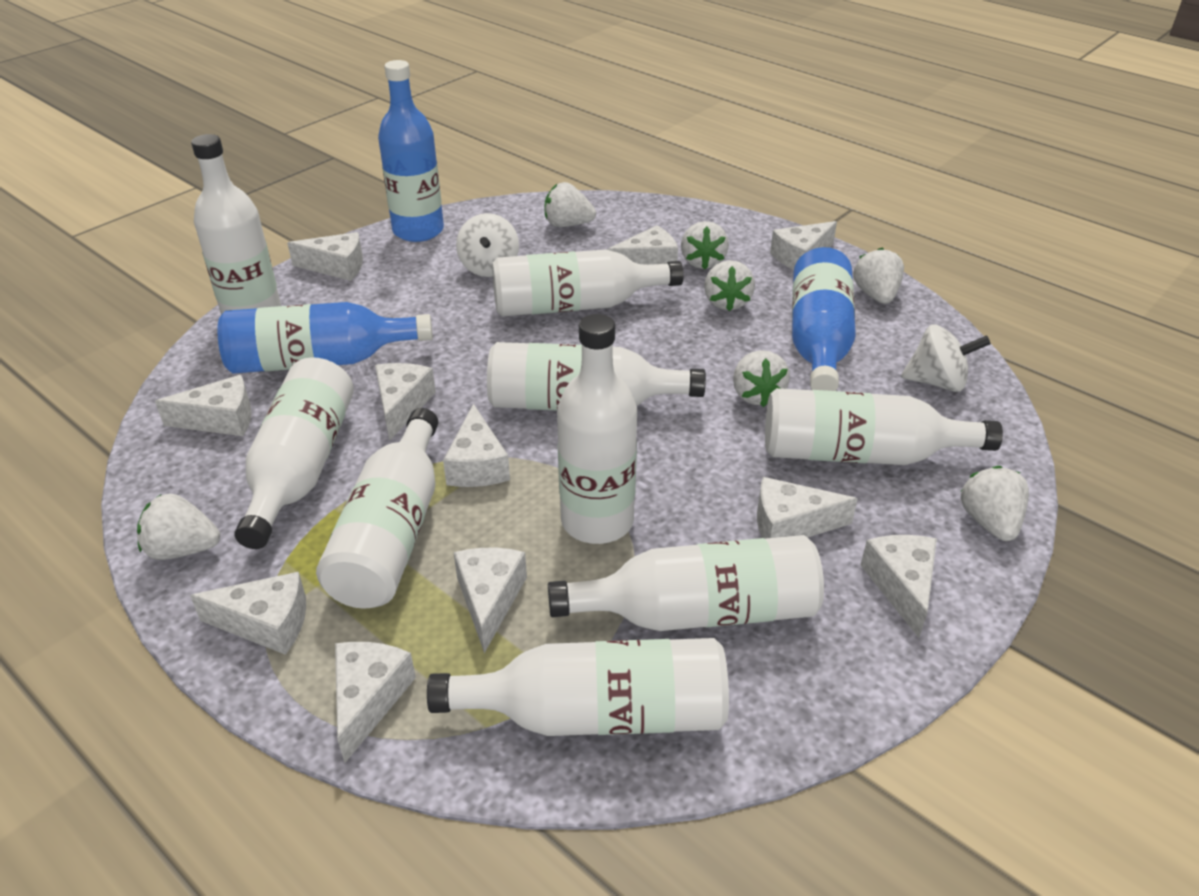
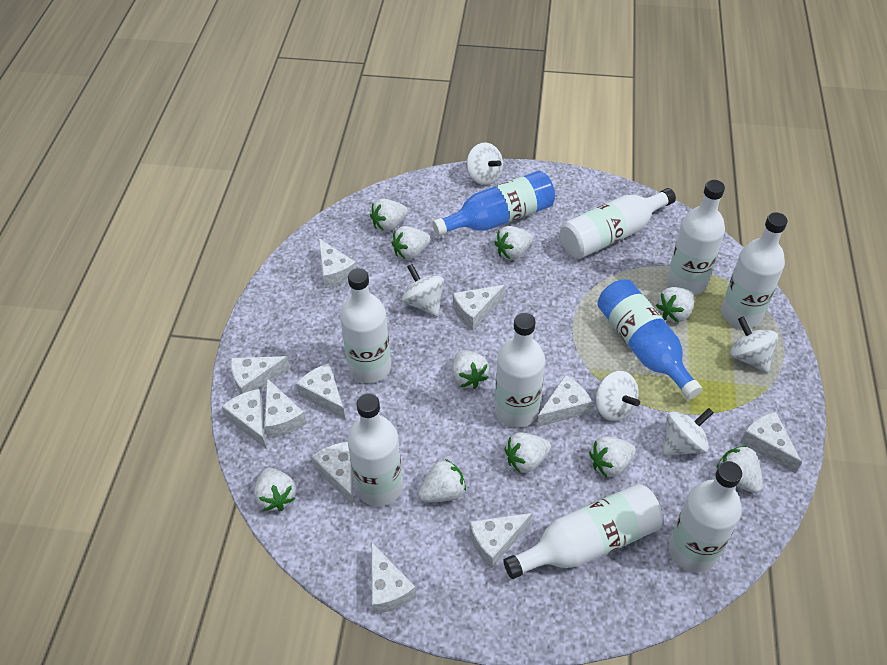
blue bottle: 3 -> 2
white bottle: 9 -> 8
white spinning top: 2 -> 5
white strawberry: 7 -> 10

